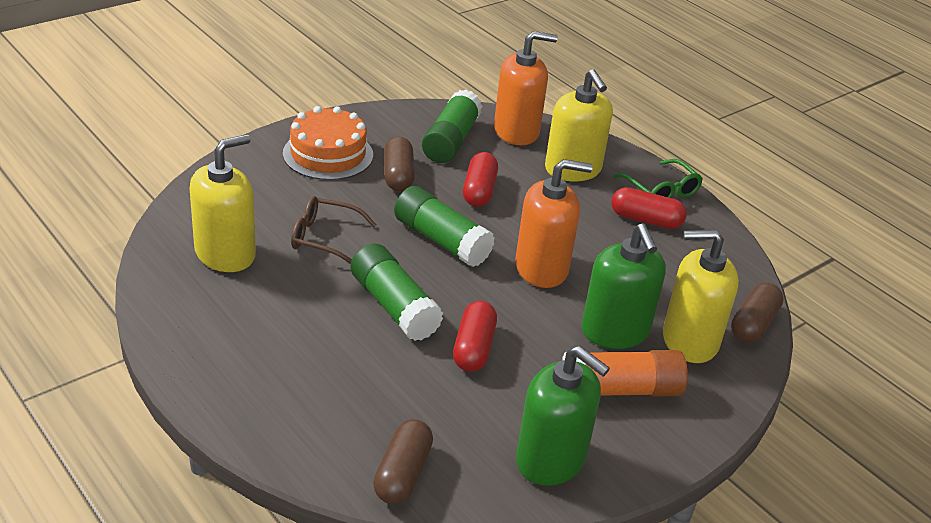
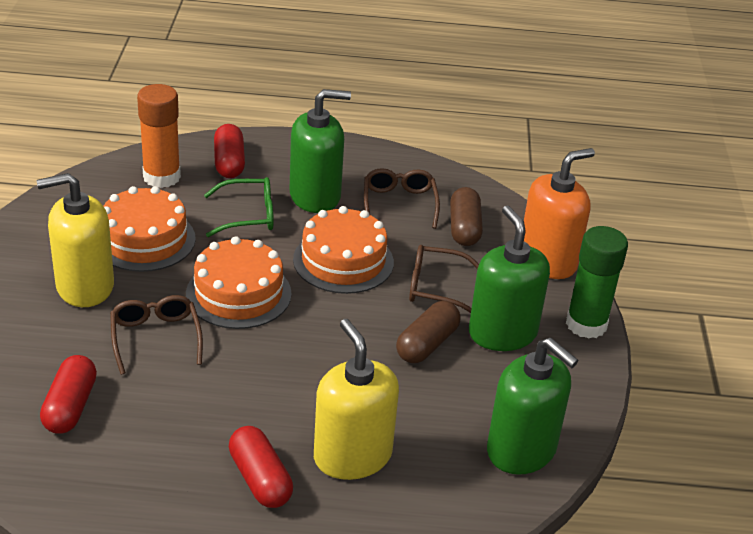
brown capsule: 3 -> 2
brown glasses: 1 -> 3
green glue stick: 3 -> 1
green soap dispenser: 2 -> 3
orange cake: 1 -> 3
orange soap dispenser: 2 -> 1
yellow soap dispenser: 3 -> 2

